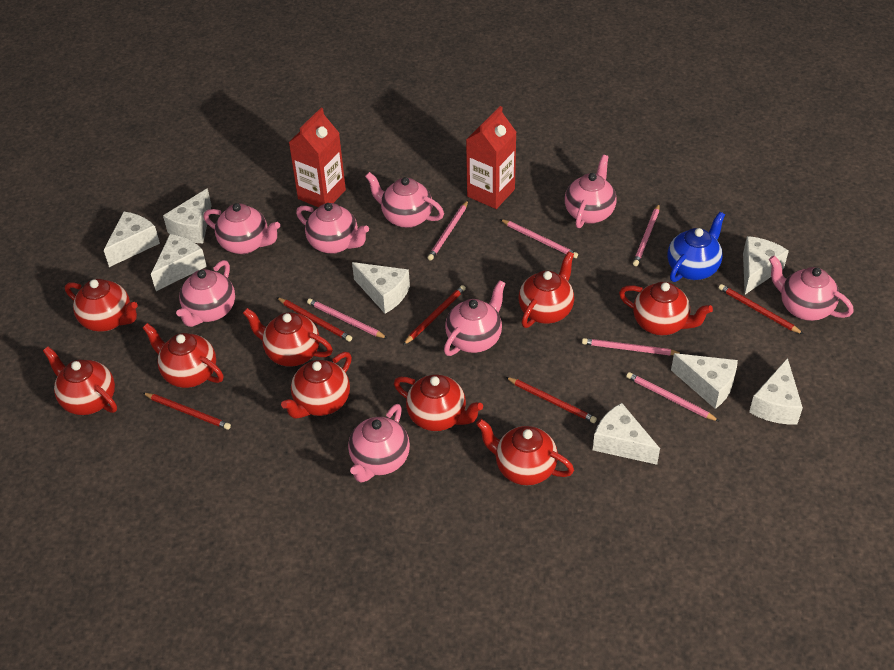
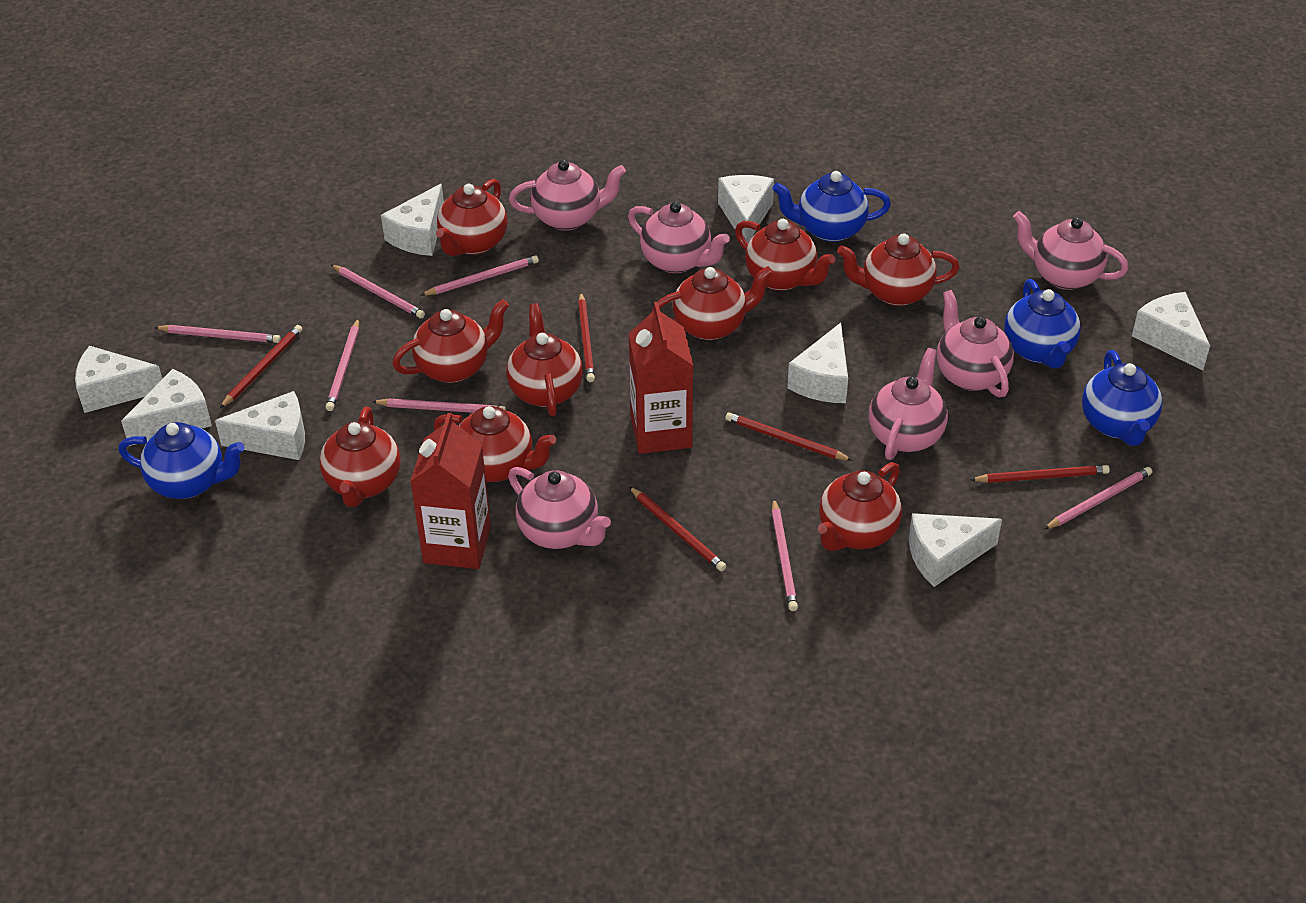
blue teapot: 1 -> 4
pink pencil: 6 -> 7
pink teapot: 8 -> 6

